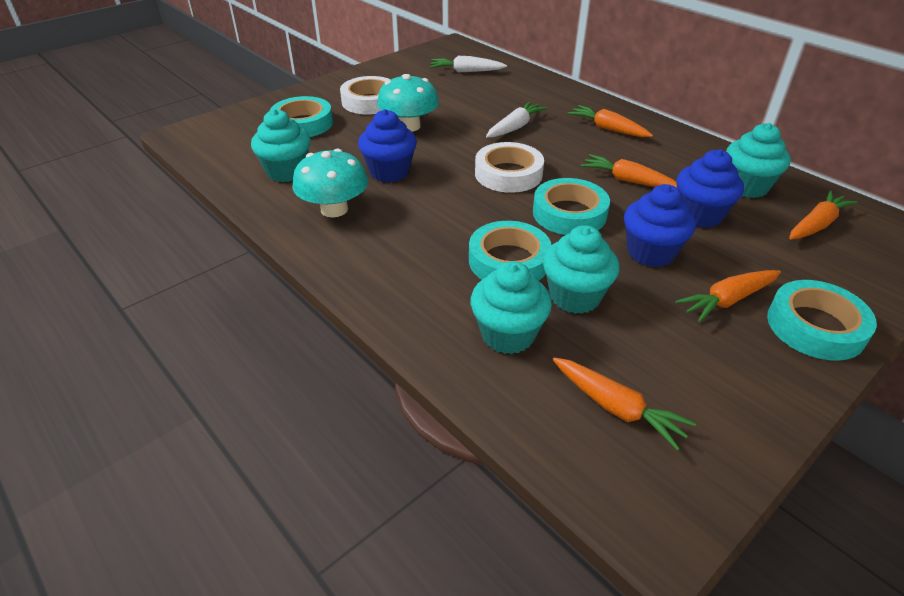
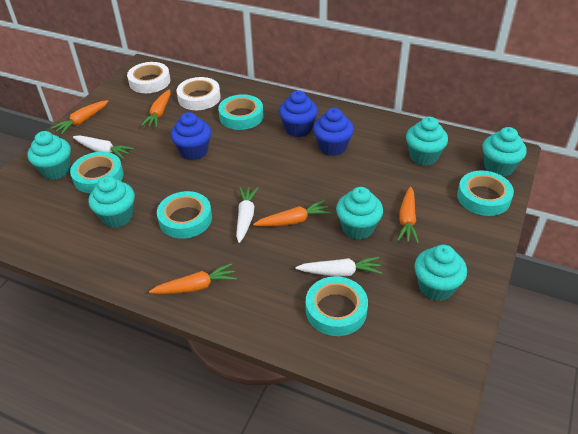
turquoise cupcake: 4 -> 6
turquoise mushroom: 2 -> 0
turquoise tape: 4 -> 5
white carrot: 2 -> 3

